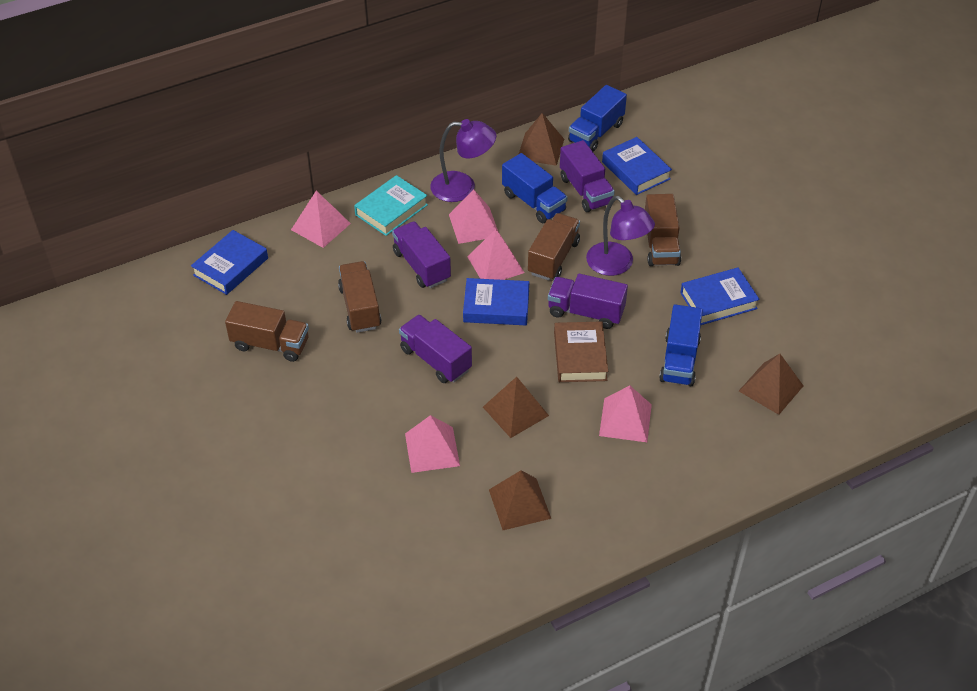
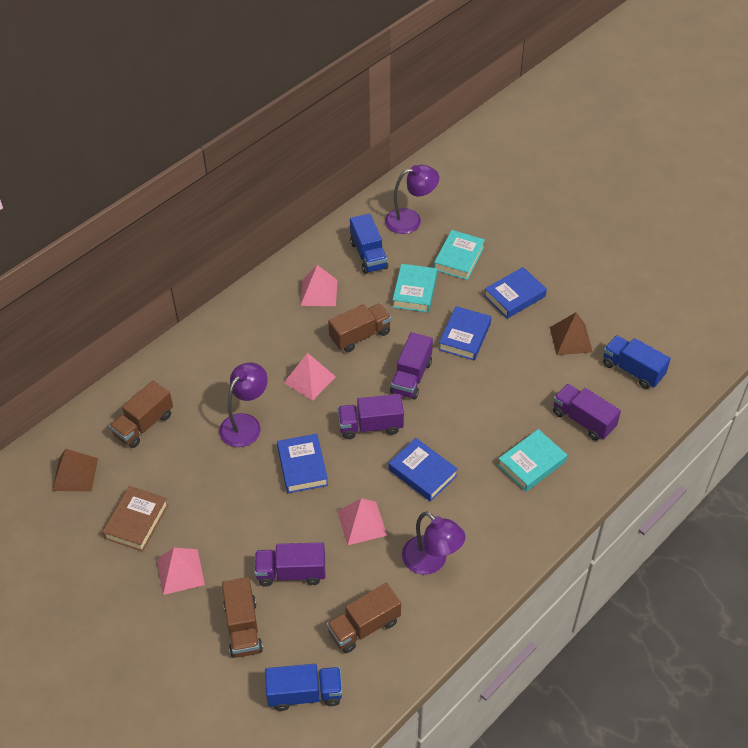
brown pyramid: 4 -> 2
pink pyramid: 5 -> 4
purple lamp: 2 -> 3
turquoise book: 1 -> 3

